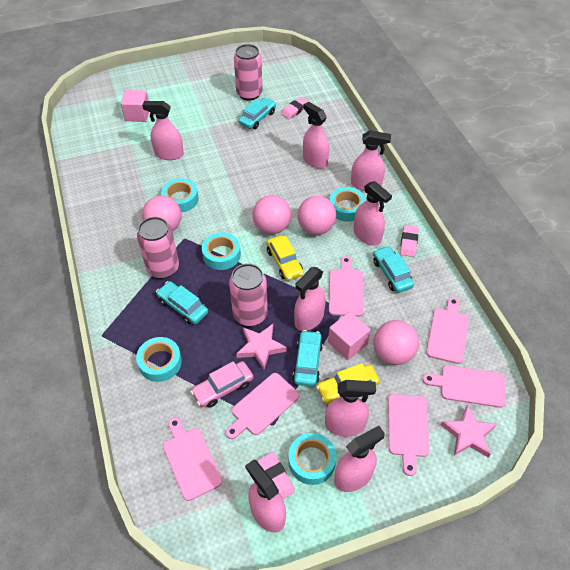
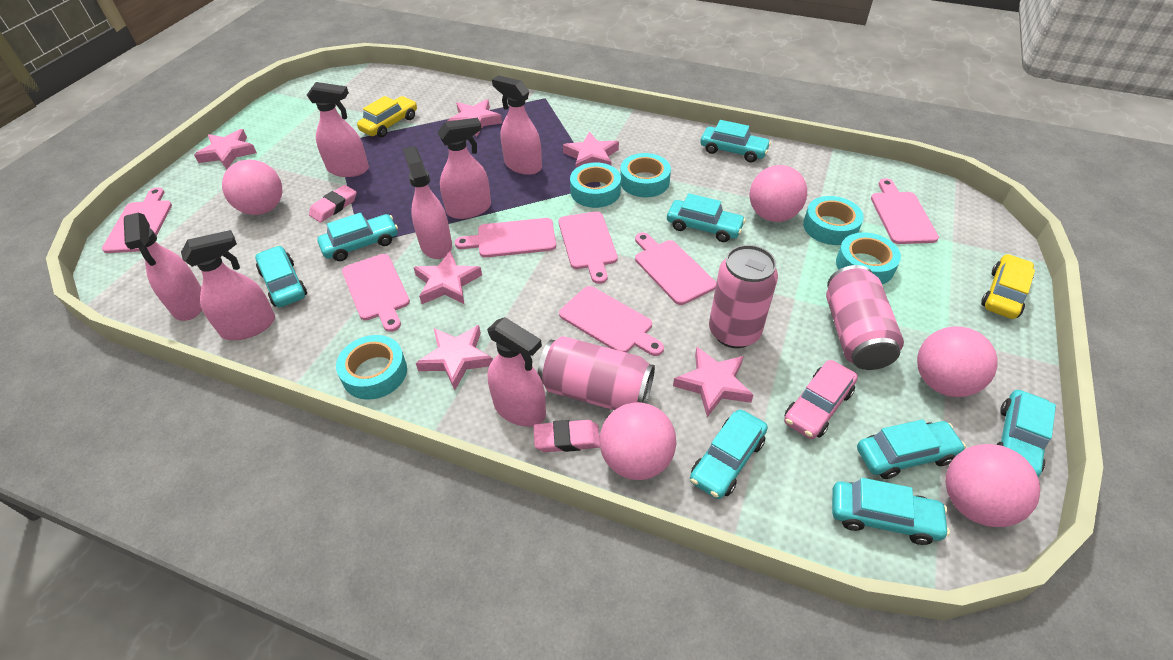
pink ball: 4 -> 5
pink cube: 2 -> 0
pink cutting board: 6 -> 7
pink eraser: 3 -> 2
pink spray bottle: 8 -> 7
pink star: 2 -> 6
turquoise car: 4 -> 8

